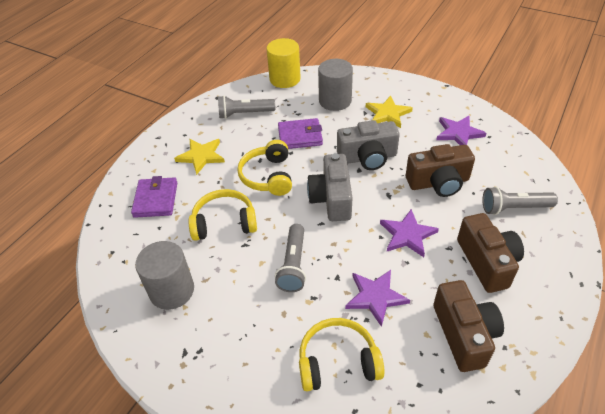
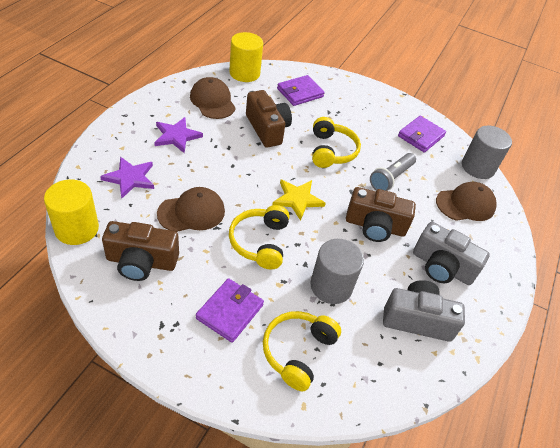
brown cap: 0 -> 3
grey flashlight: 3 -> 1
purple star: 3 -> 2
purple wallet: 2 -> 3
yellow cylinder: 1 -> 2
yellow star: 2 -> 1

